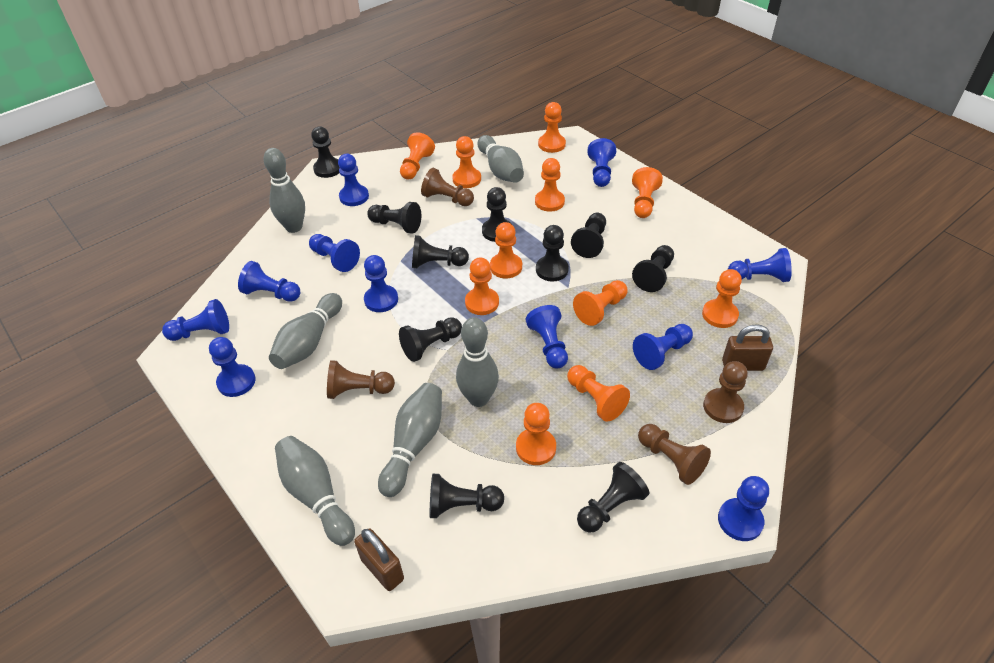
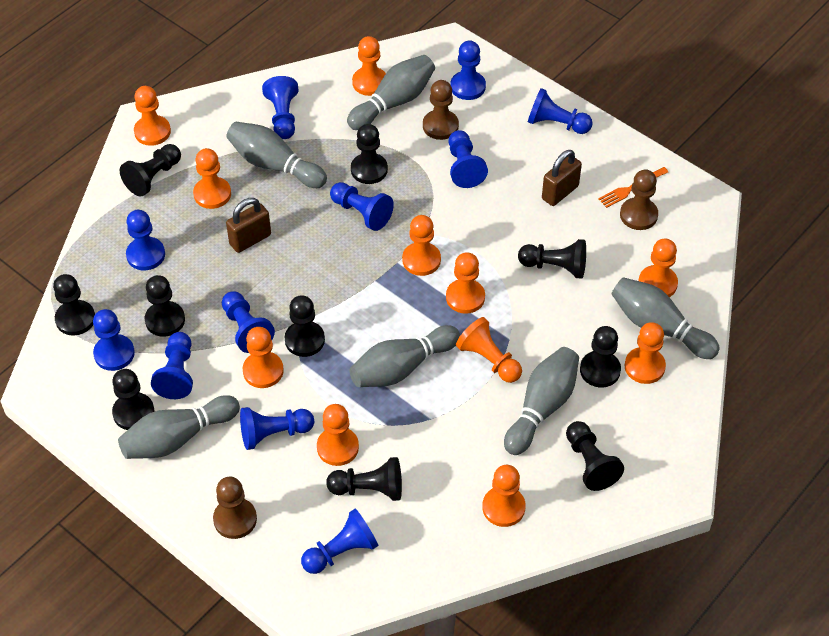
brown pawn: 4 -> 3
orange fork: 0 -> 1

